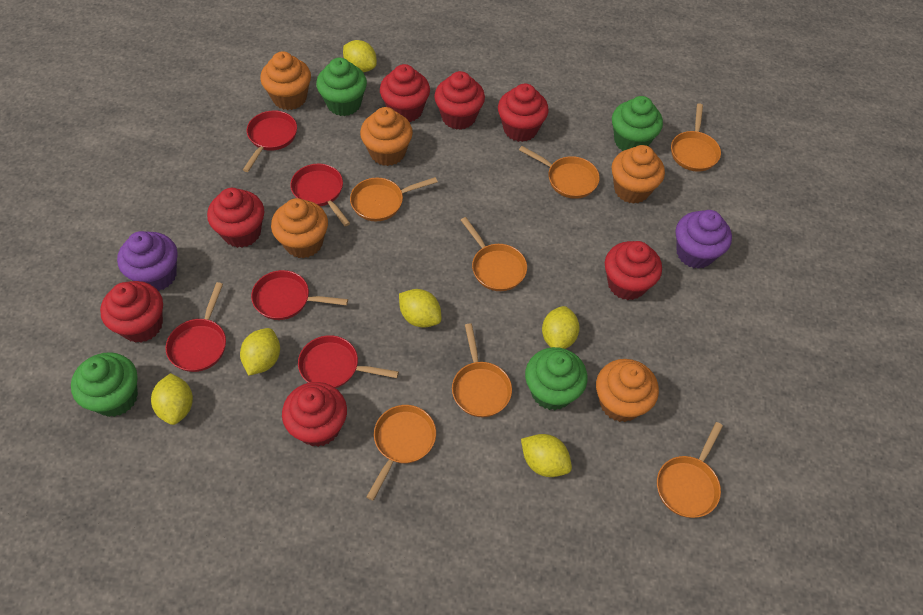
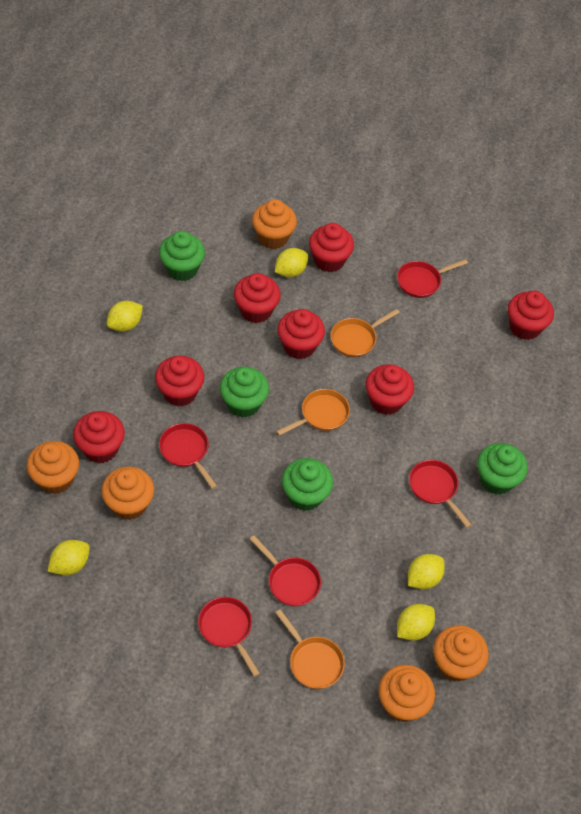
orange pan: 7 -> 3
purple cupcake: 2 -> 0
yellow lemon: 6 -> 5

